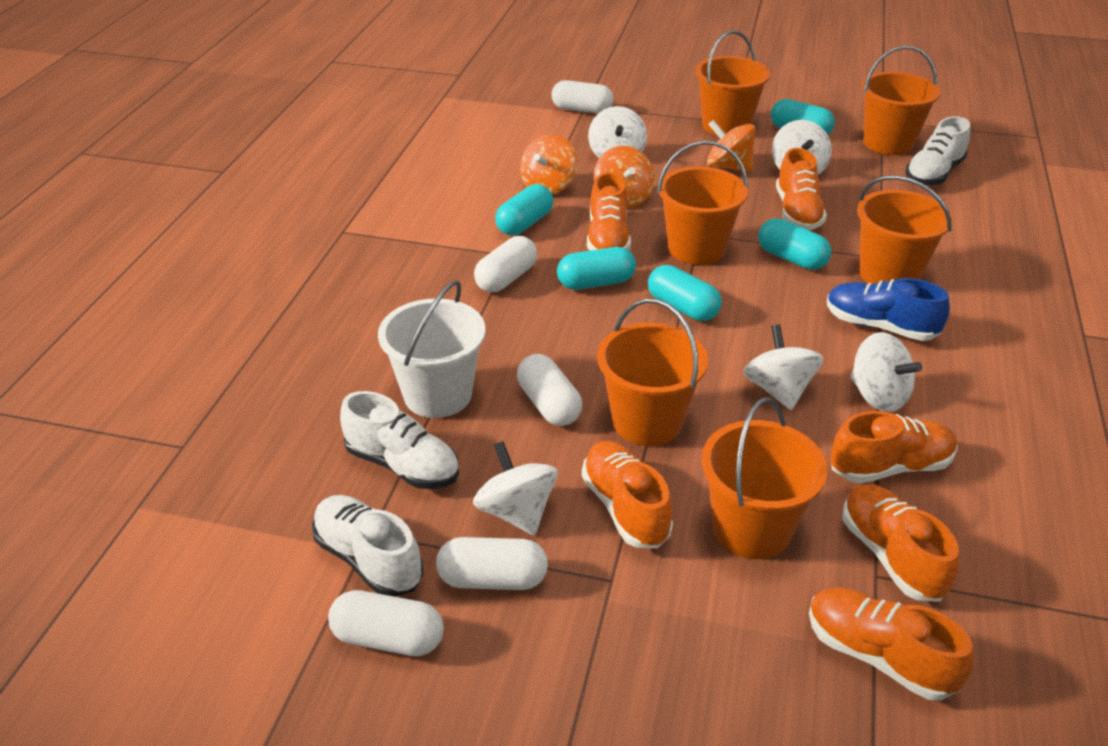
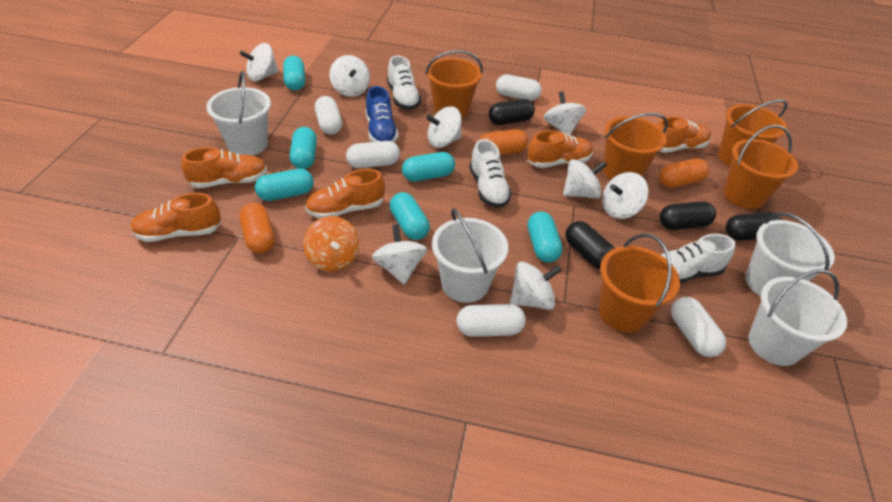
black capsule: 0 -> 4
orange bucket: 6 -> 5
orange capsule: 0 -> 3
orange shoe: 6 -> 5
orange spinning top: 3 -> 1
turquoise capsule: 5 -> 6
white bucket: 1 -> 4
white spinning top: 5 -> 8

